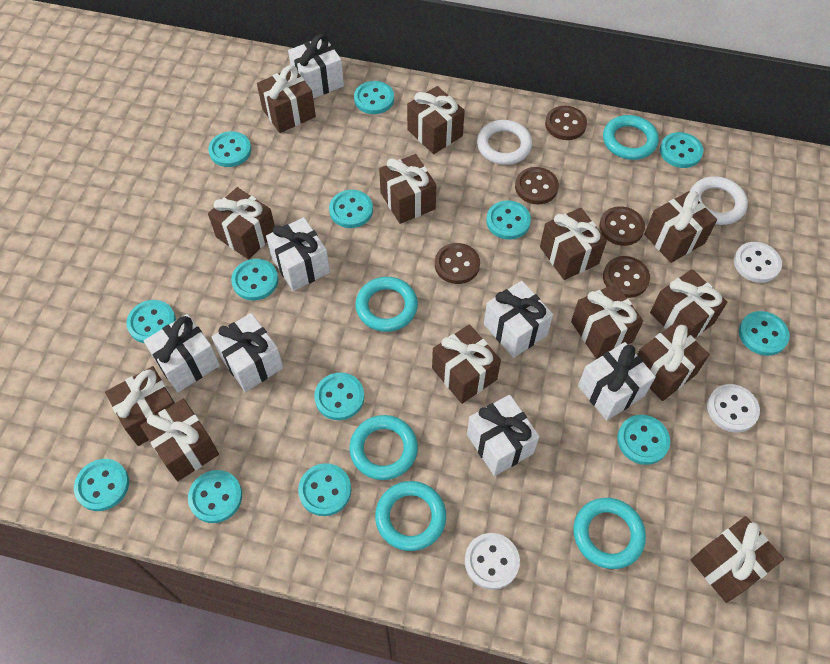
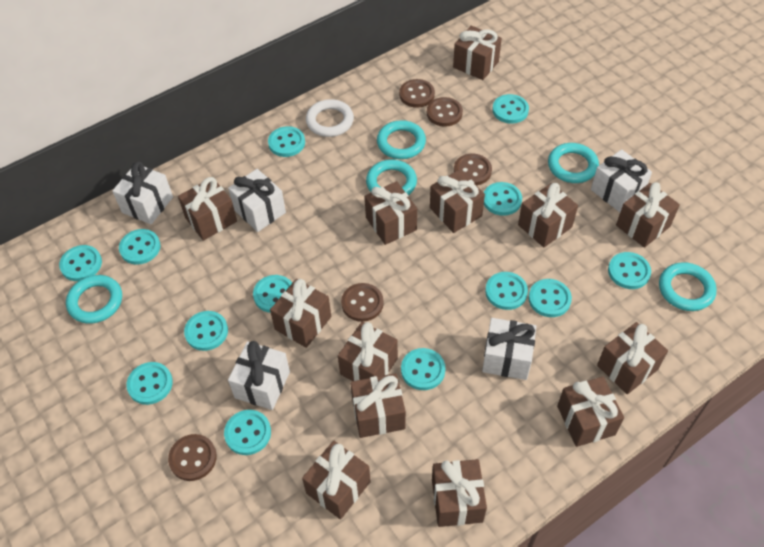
white button: 3 -> 0
white gift: 7 -> 5
white ring: 2 -> 1

